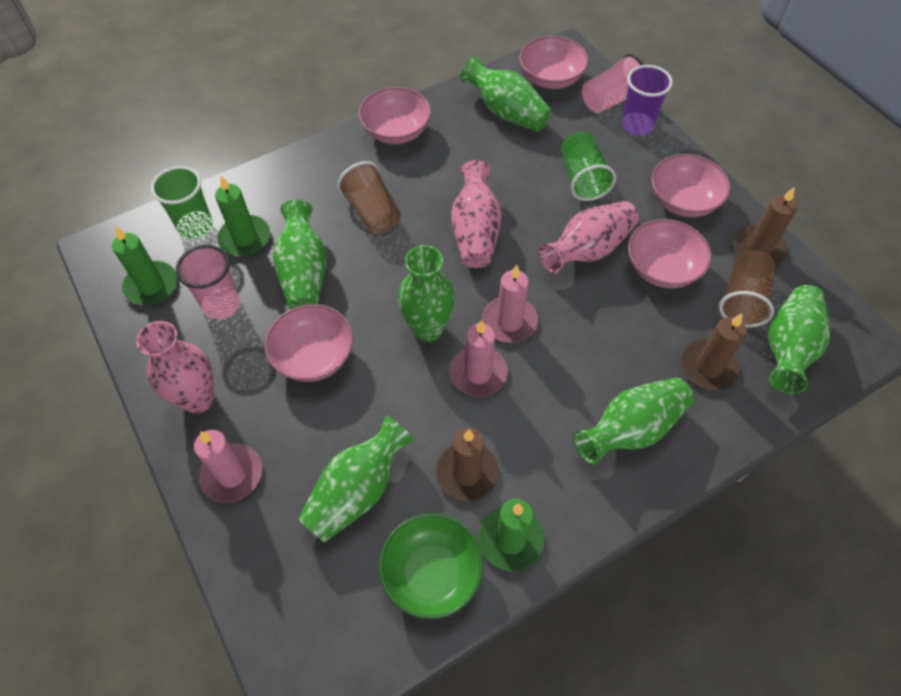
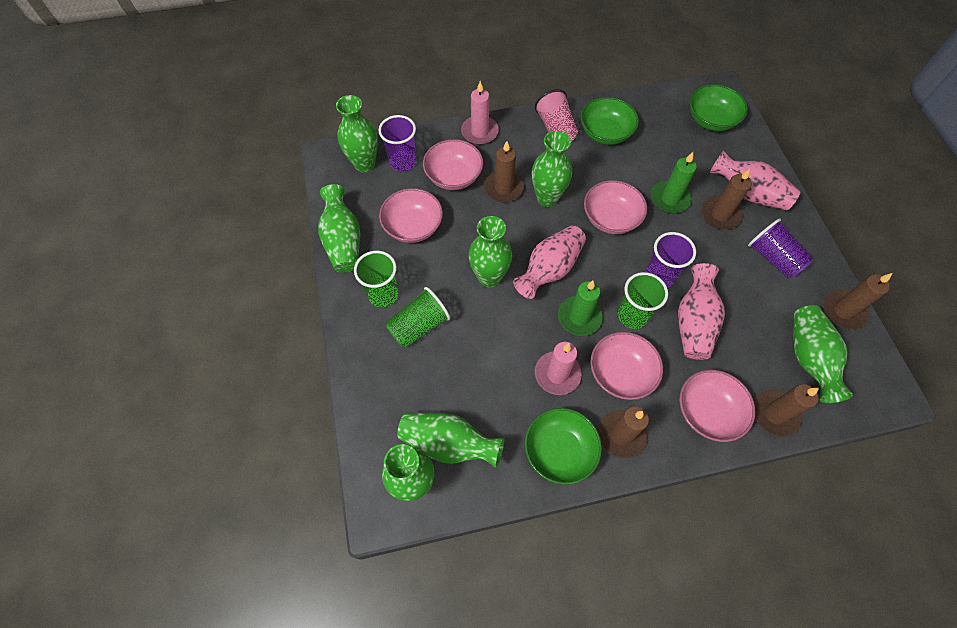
brown candle: 3 -> 5
brown cup: 2 -> 0
green bowl: 1 -> 3
green candle: 3 -> 2
green cup: 2 -> 3
green vase: 6 -> 7
pink candle: 3 -> 2
pink cup: 2 -> 1
purple cup: 1 -> 3

